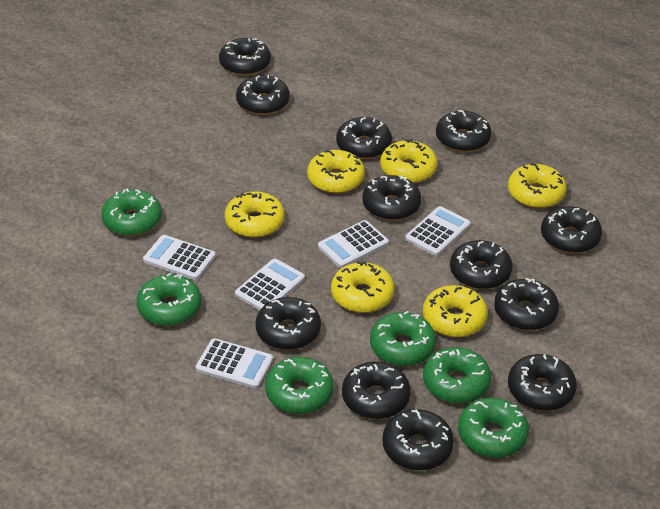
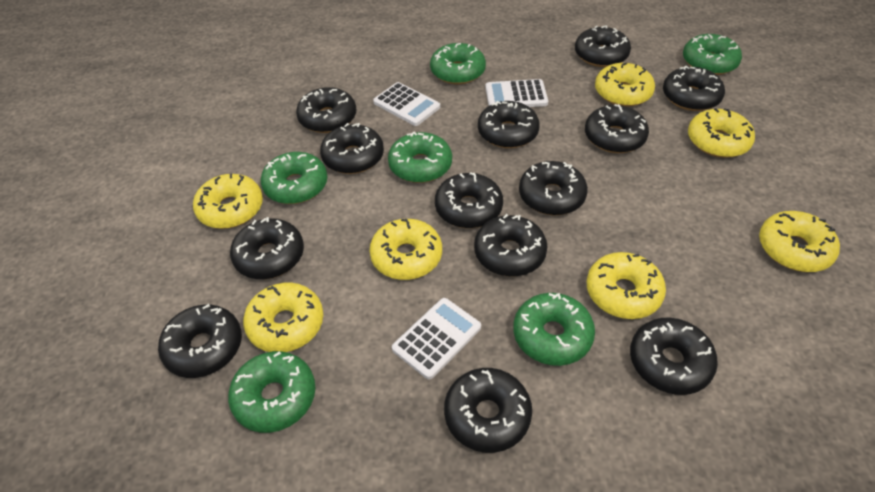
black donut: 12 -> 13
white calculator: 5 -> 3
yellow donut: 6 -> 7

